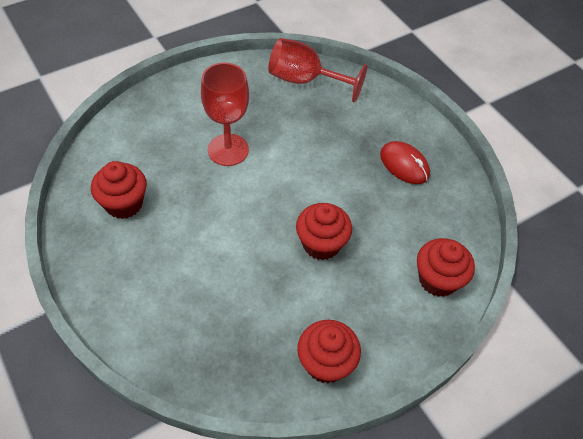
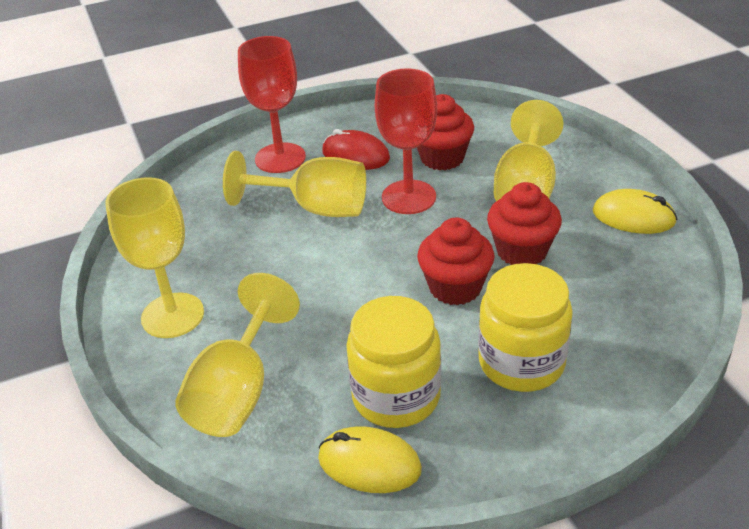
red cupcake: 4 -> 3
yellow goblet: 0 -> 4
yellow jar: 0 -> 2
yellow mouse: 0 -> 2

